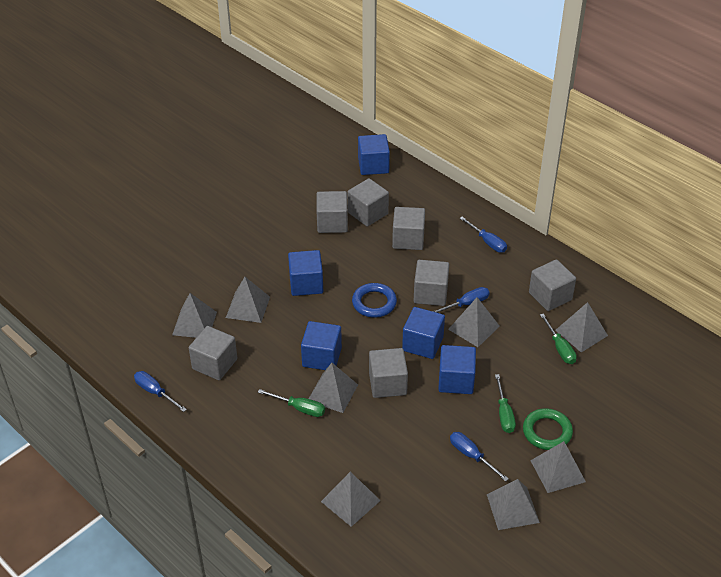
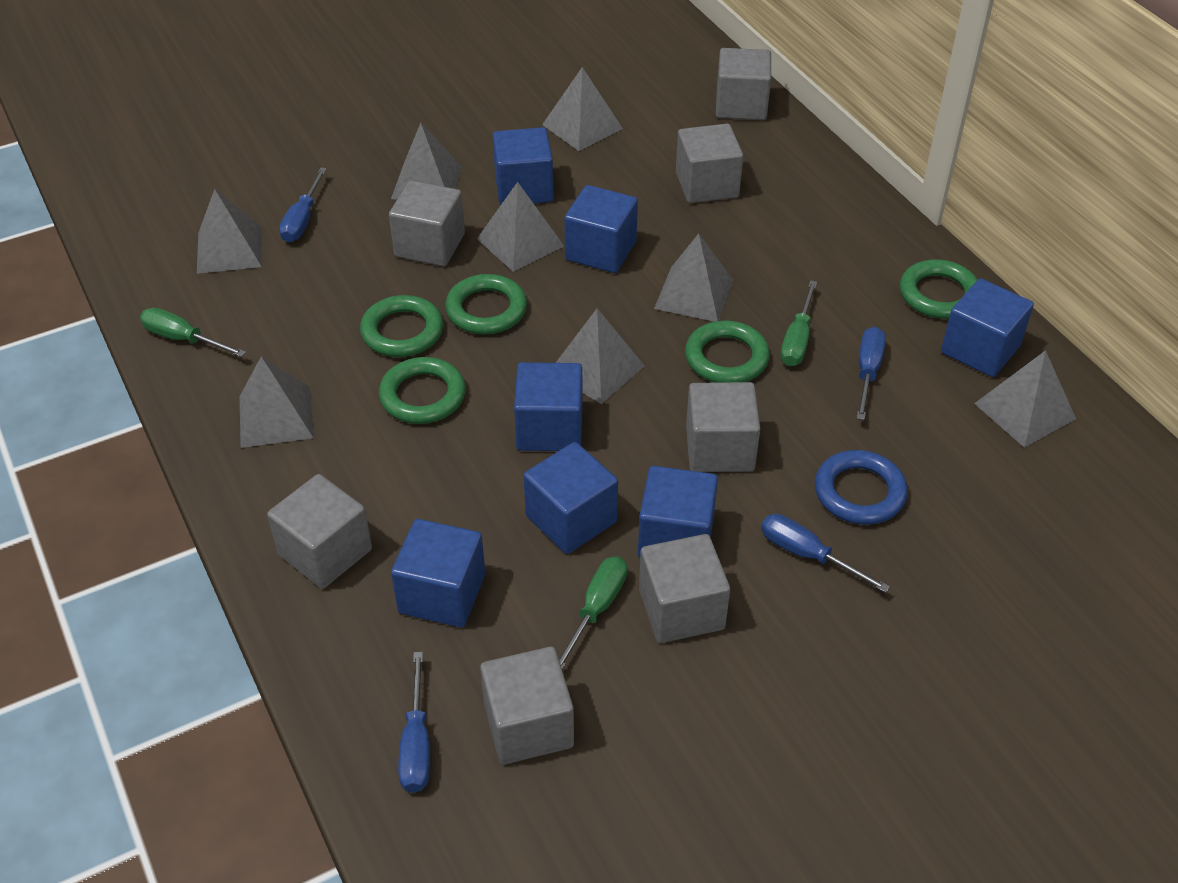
blue cube: 5 -> 7
green ring: 1 -> 5

